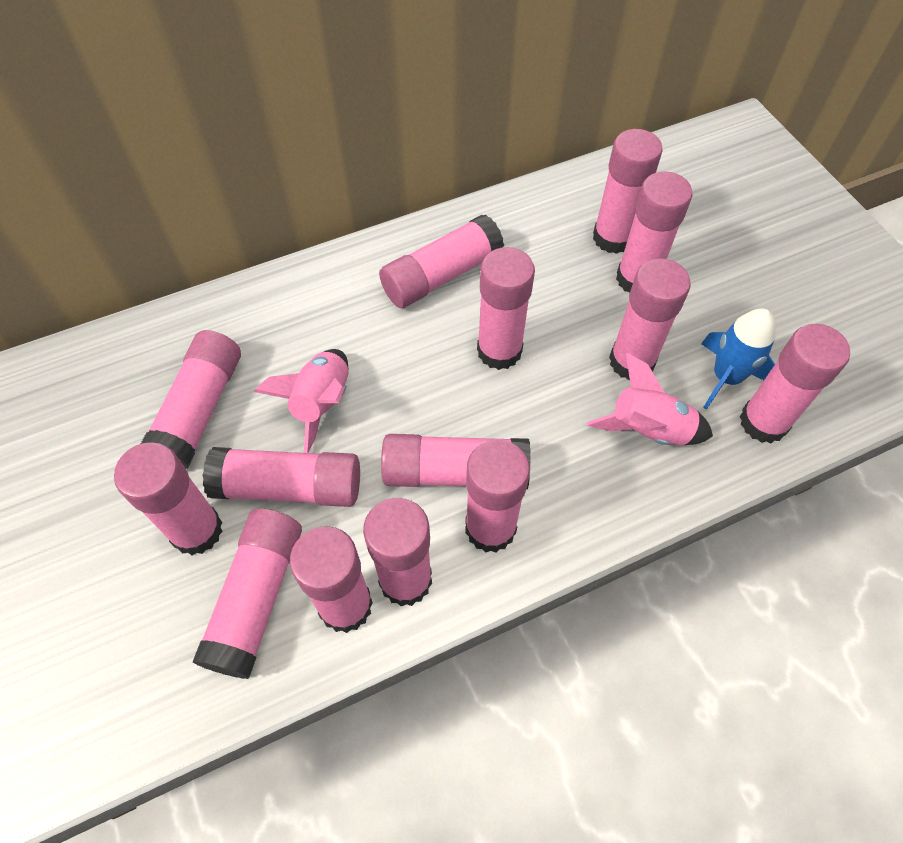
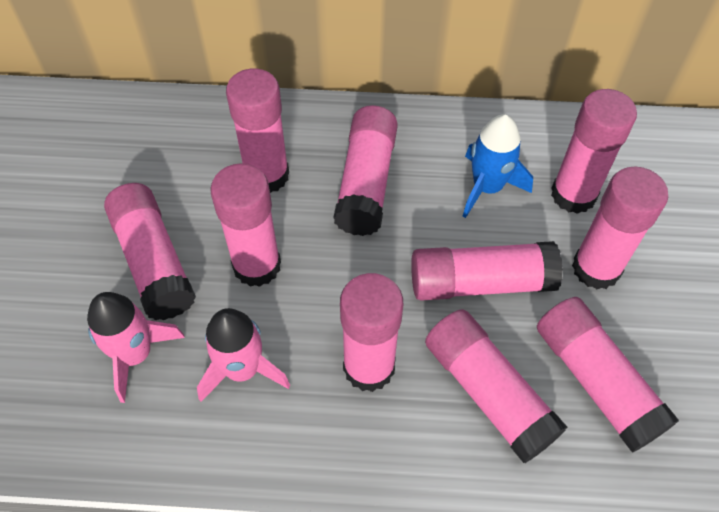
pink glue stick: 14 -> 10

